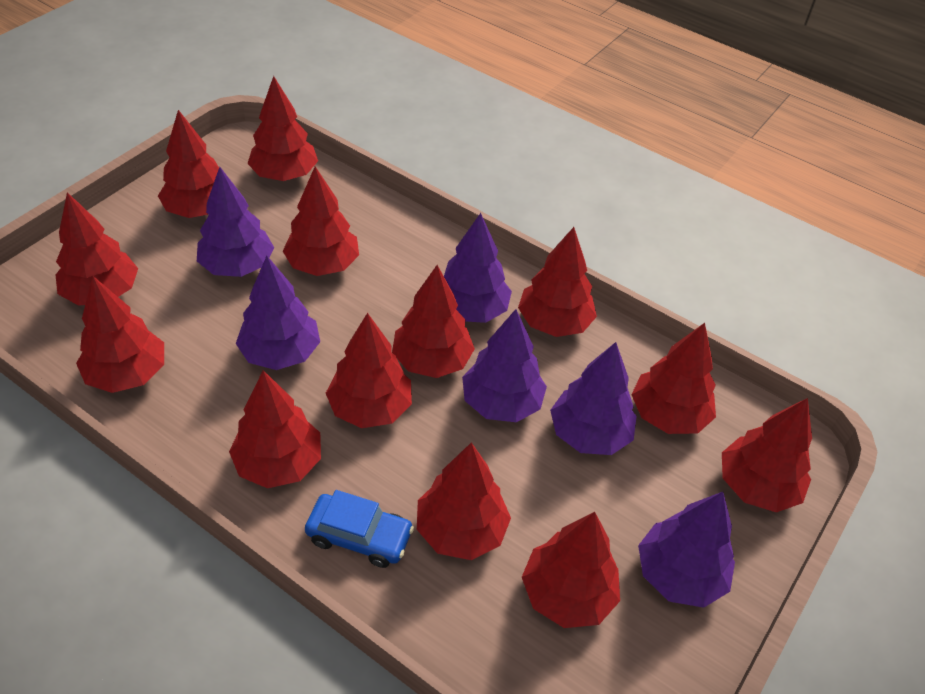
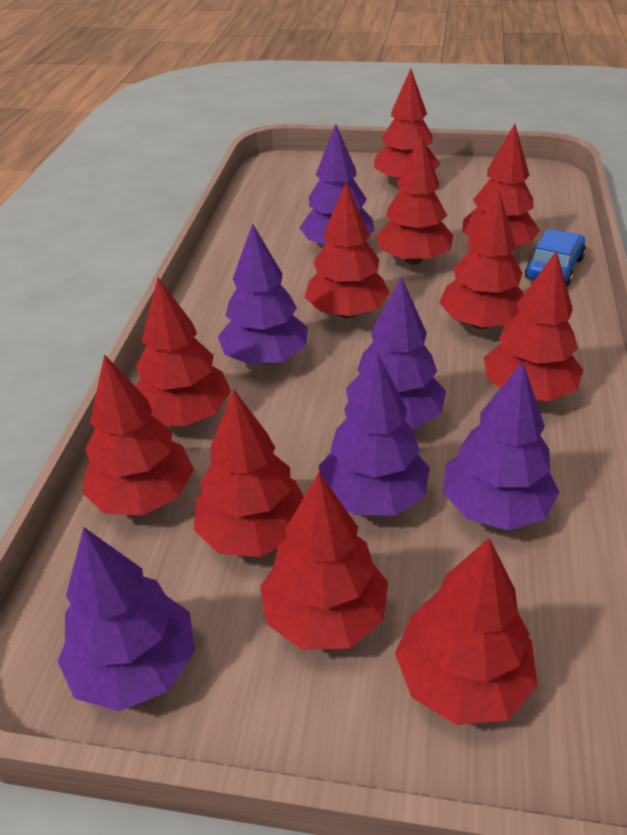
red tree: 13 -> 11

